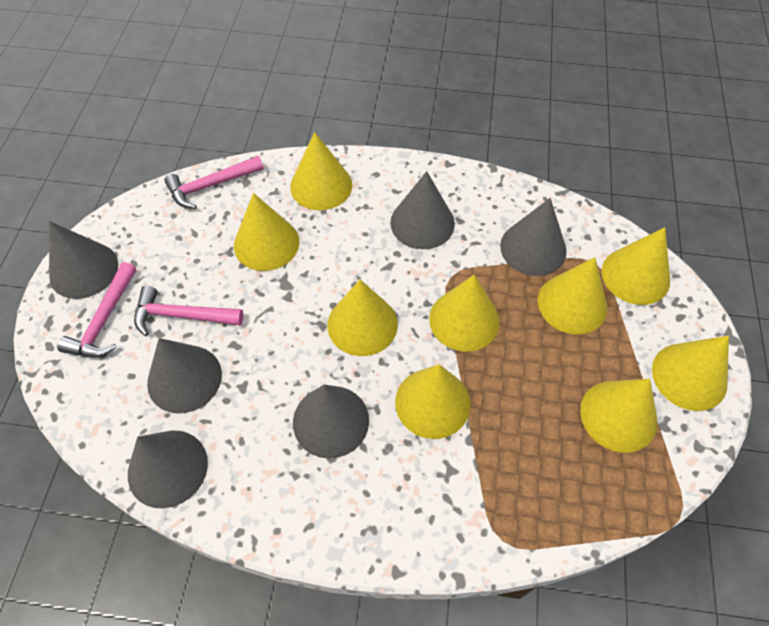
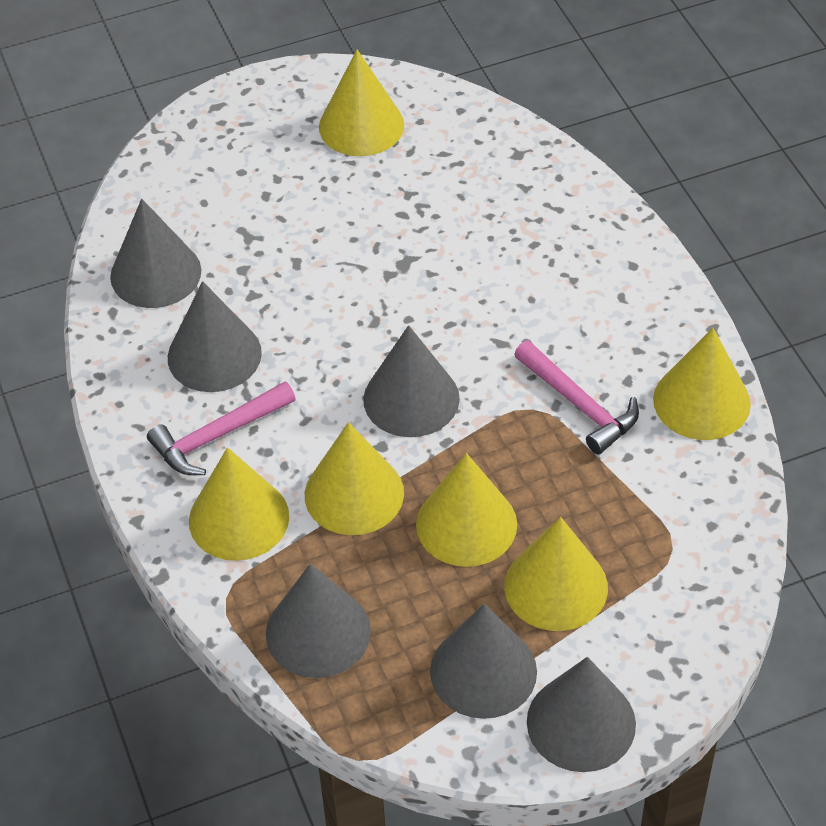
pink hammer: 3 -> 2
yellow cone: 9 -> 6

